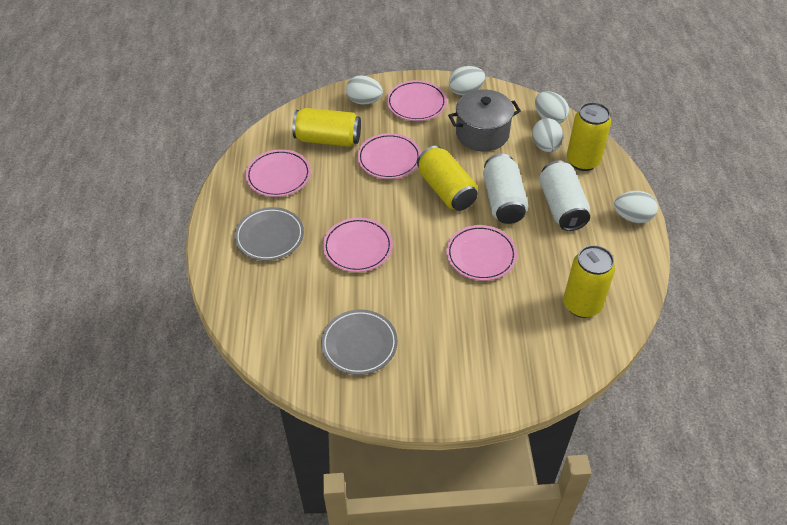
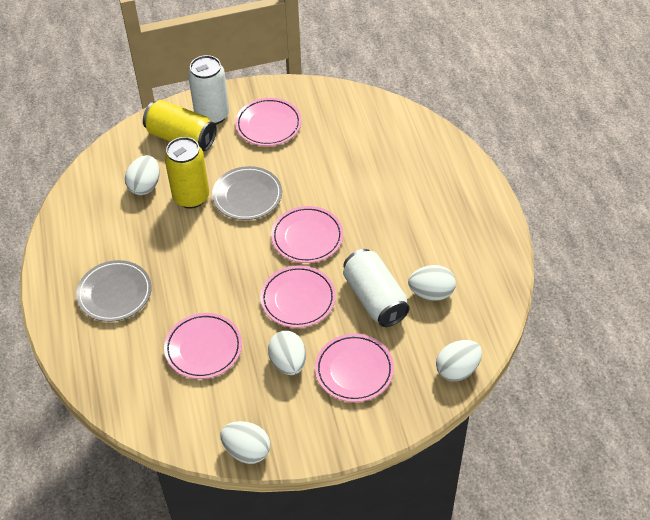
grey pot: 1 -> 0
yellow can: 4 -> 2

